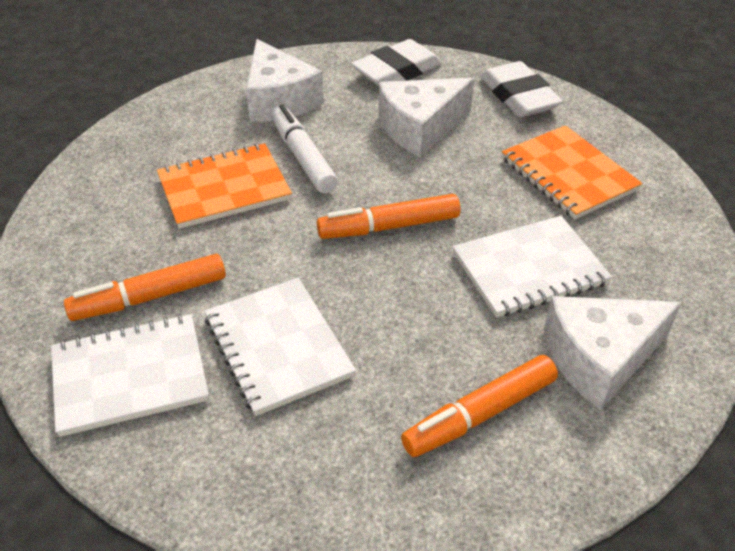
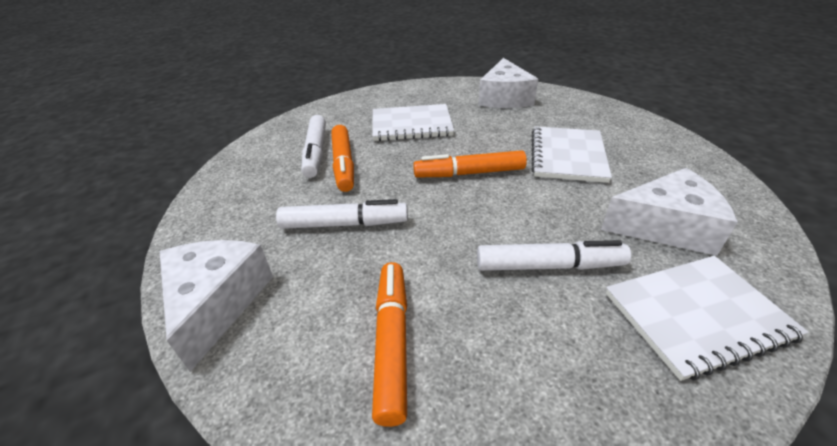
orange notebook: 2 -> 0
white eraser: 2 -> 0
white marker: 1 -> 3

